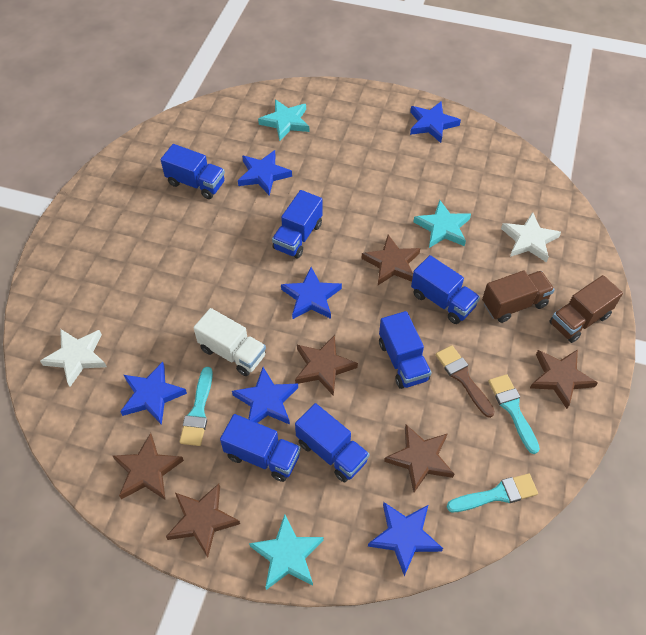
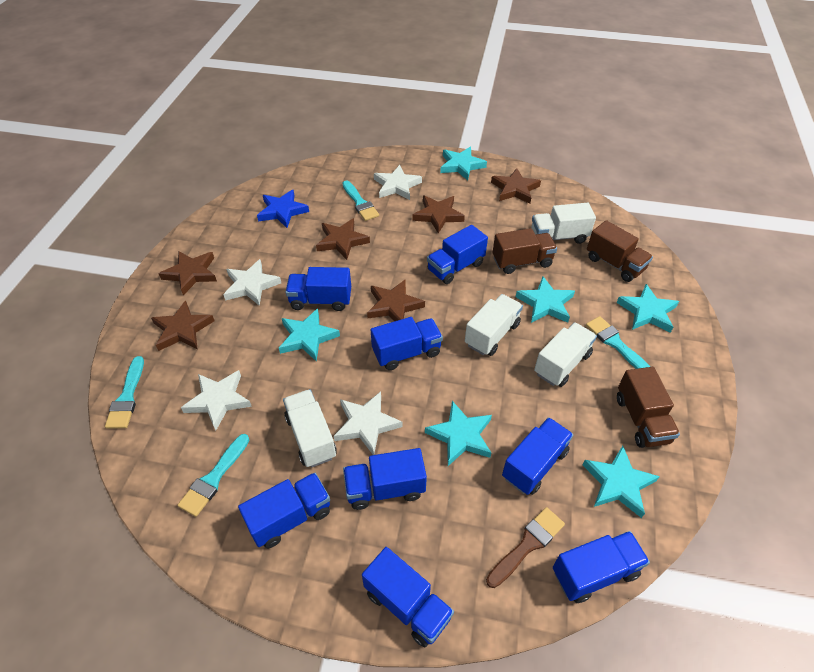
blue star: 6 -> 1
blue truck: 6 -> 8
brown truck: 2 -> 3
turquoise brush: 3 -> 4
turquoise star: 3 -> 6
white star: 2 -> 4
white truck: 1 -> 4

